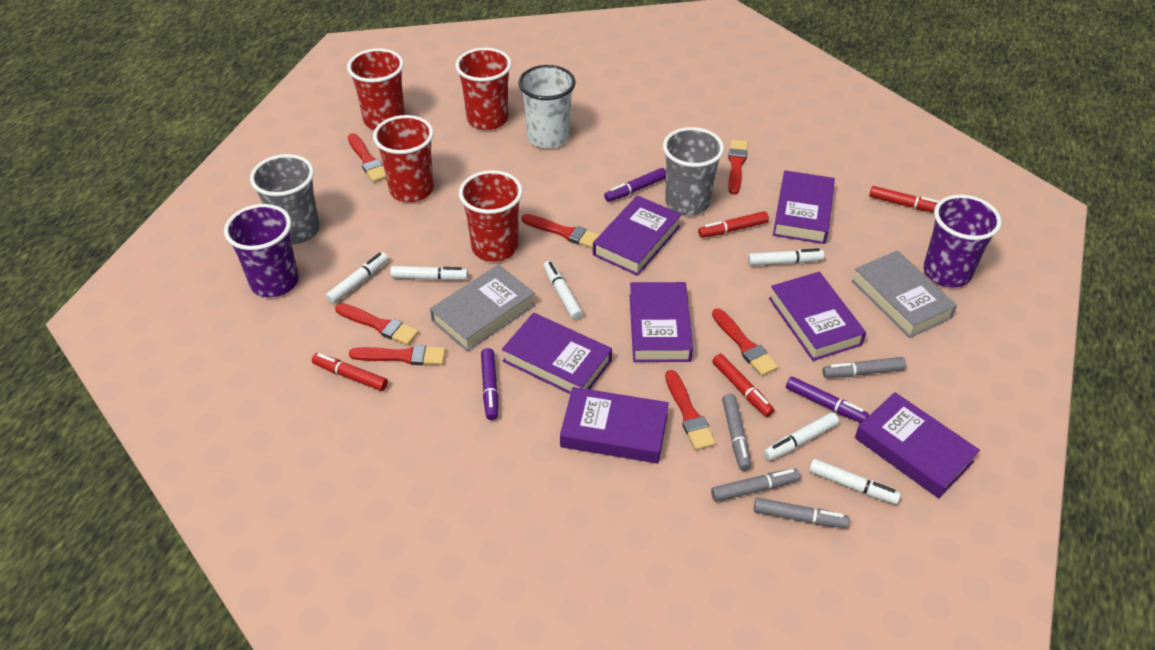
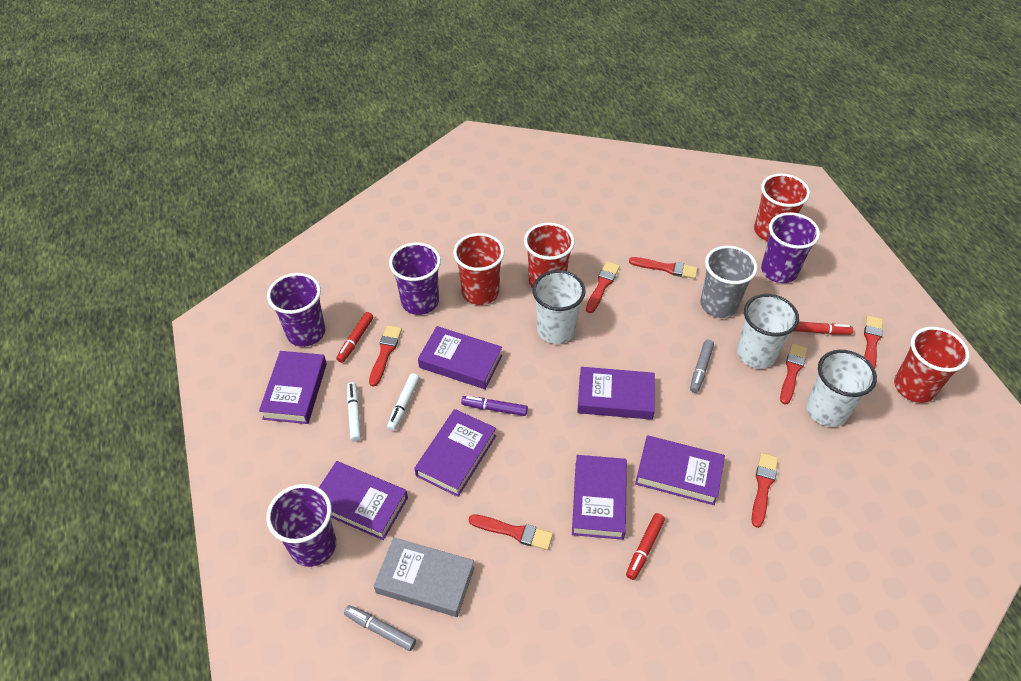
grey book: 2 -> 1
grey cup: 2 -> 1
grey marker: 4 -> 2
purple cup: 2 -> 4
purple marker: 3 -> 1
red marker: 4 -> 3
white cup: 1 -> 3
white marker: 6 -> 2

